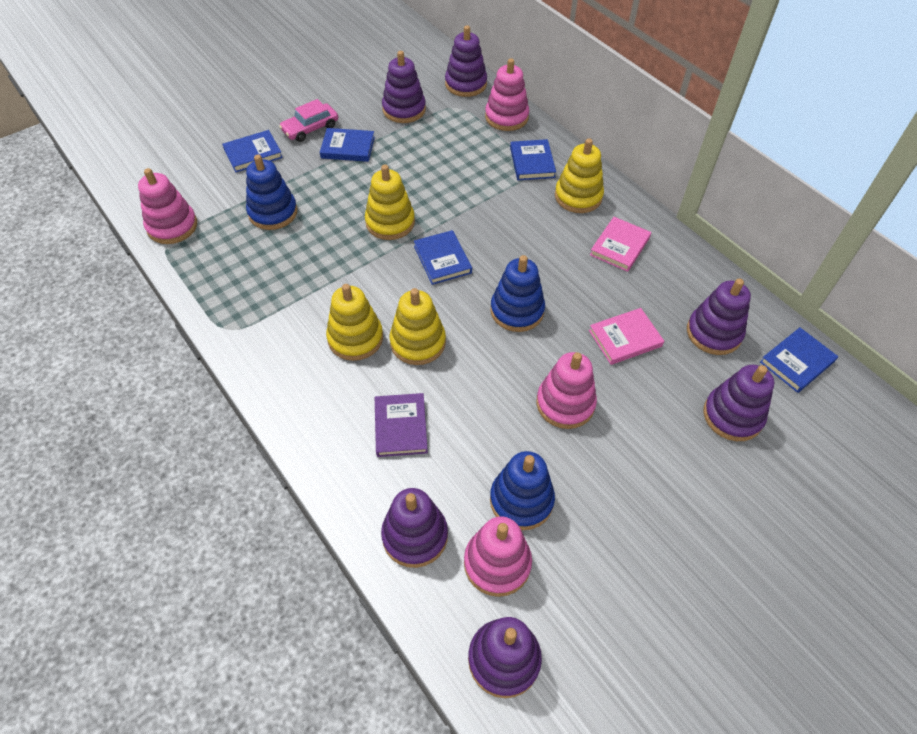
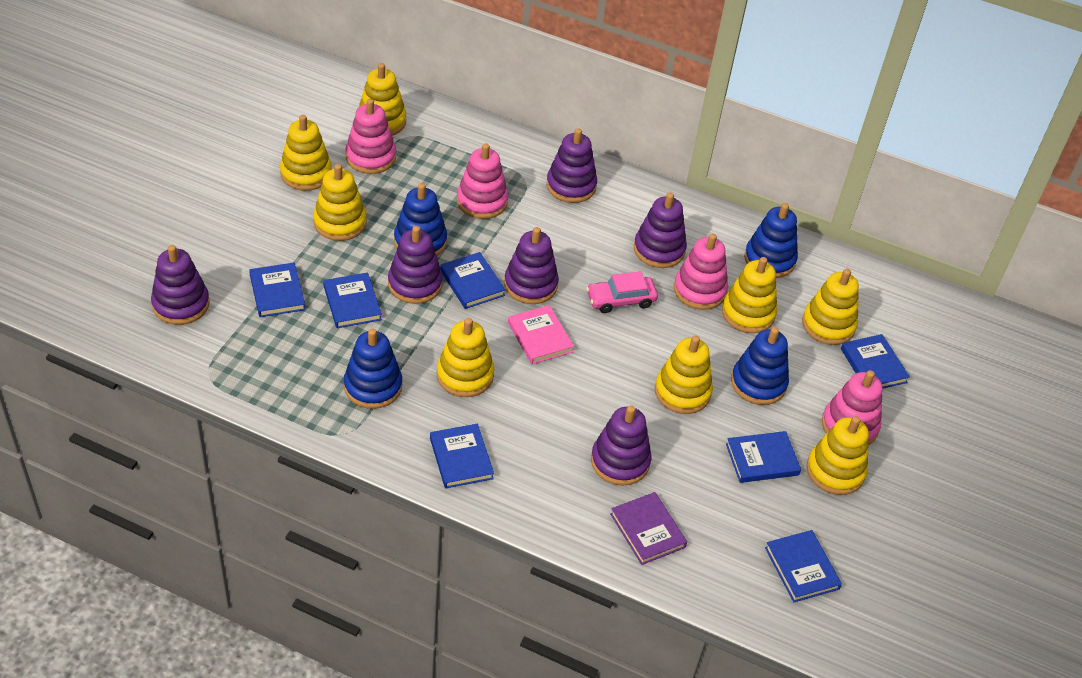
blue book: 5 -> 7
blue stacking toy: 3 -> 4
pink book: 2 -> 1
yellow stacking toy: 4 -> 8

